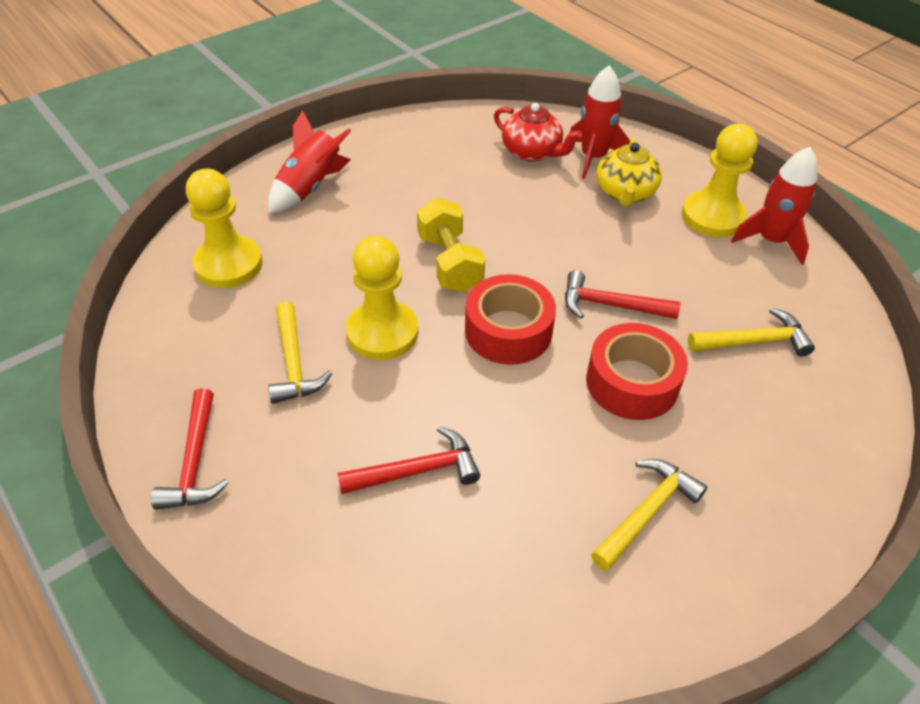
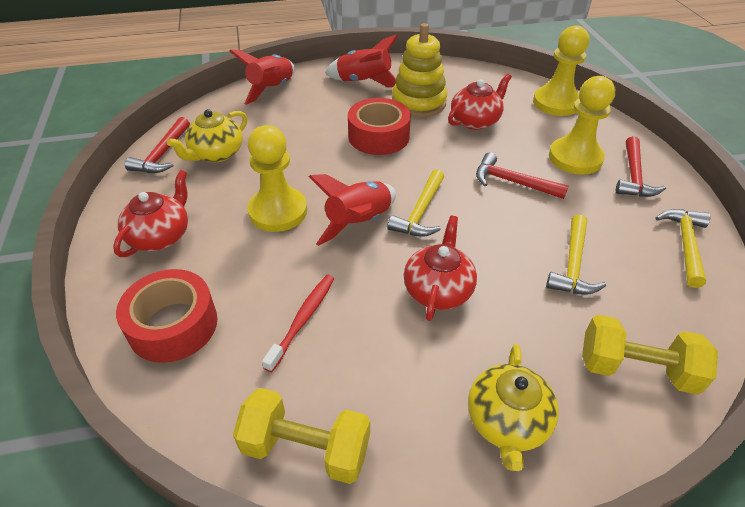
red teapot: 1 -> 3
red toothbrush: 0 -> 1
yellow dumbbell: 1 -> 2
yellow stacking toy: 0 -> 1
yellow teapot: 1 -> 2

